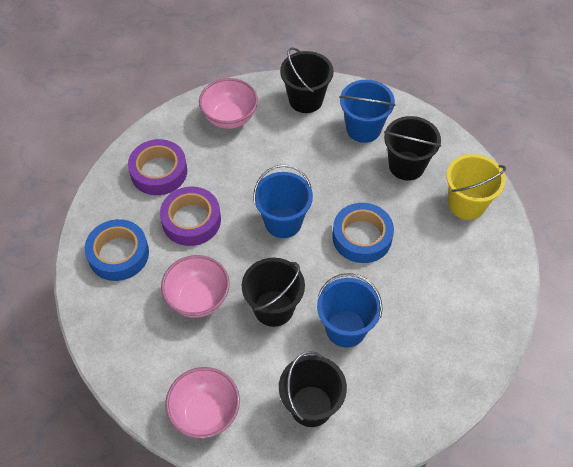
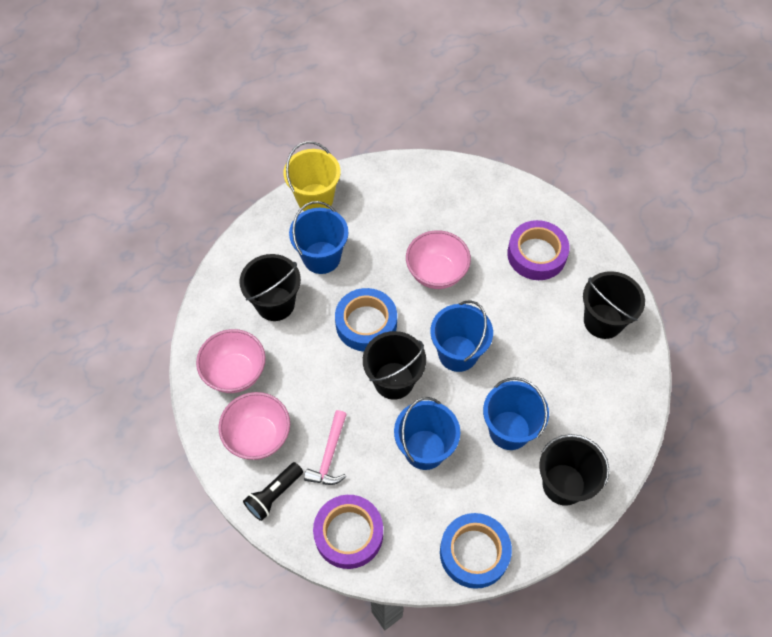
black flashlight: 0 -> 1
blue bucket: 3 -> 4
pink hammer: 0 -> 1

